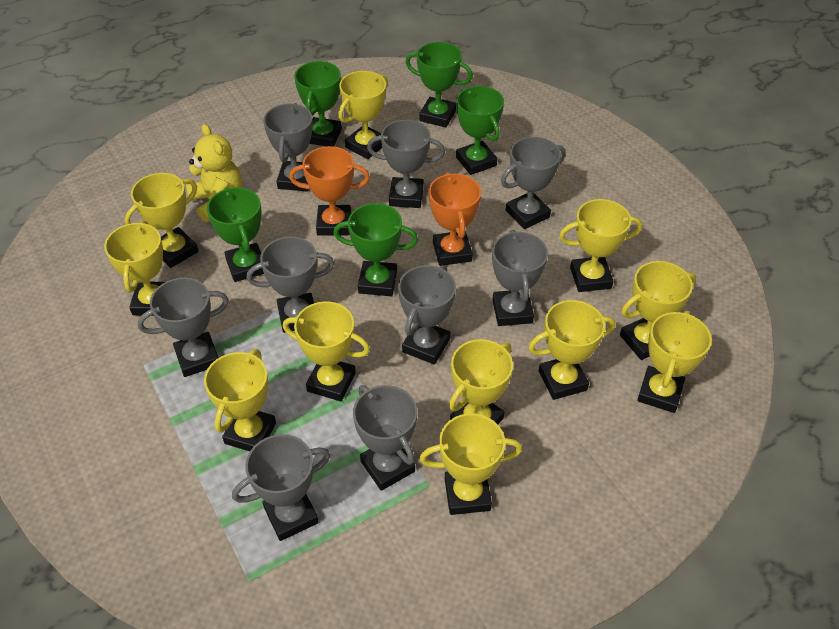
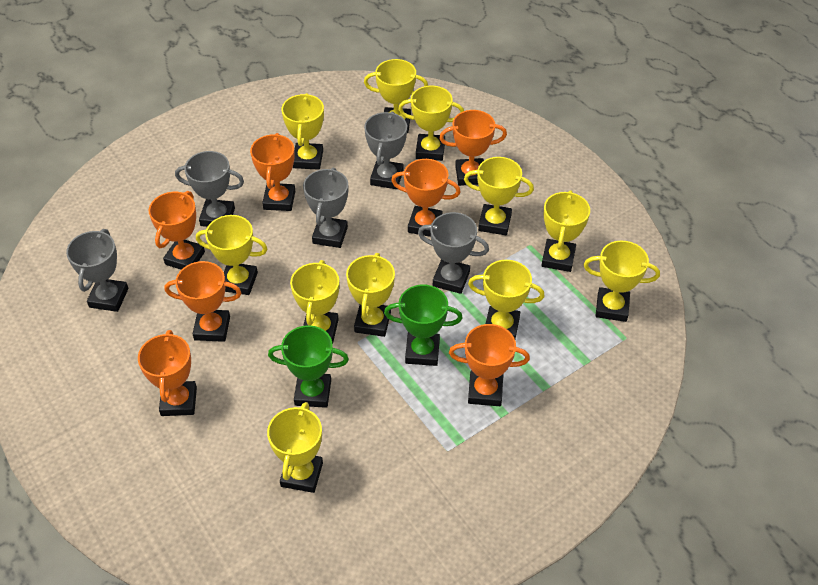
green trophy: 5 -> 2
grey trophy: 9 -> 5
orange trophy: 2 -> 7
yellow teddy bear: 1 -> 0

